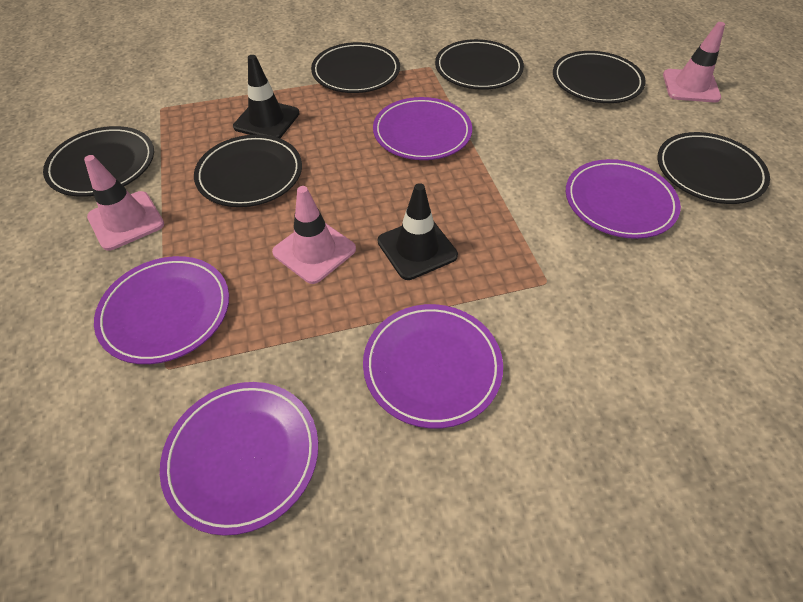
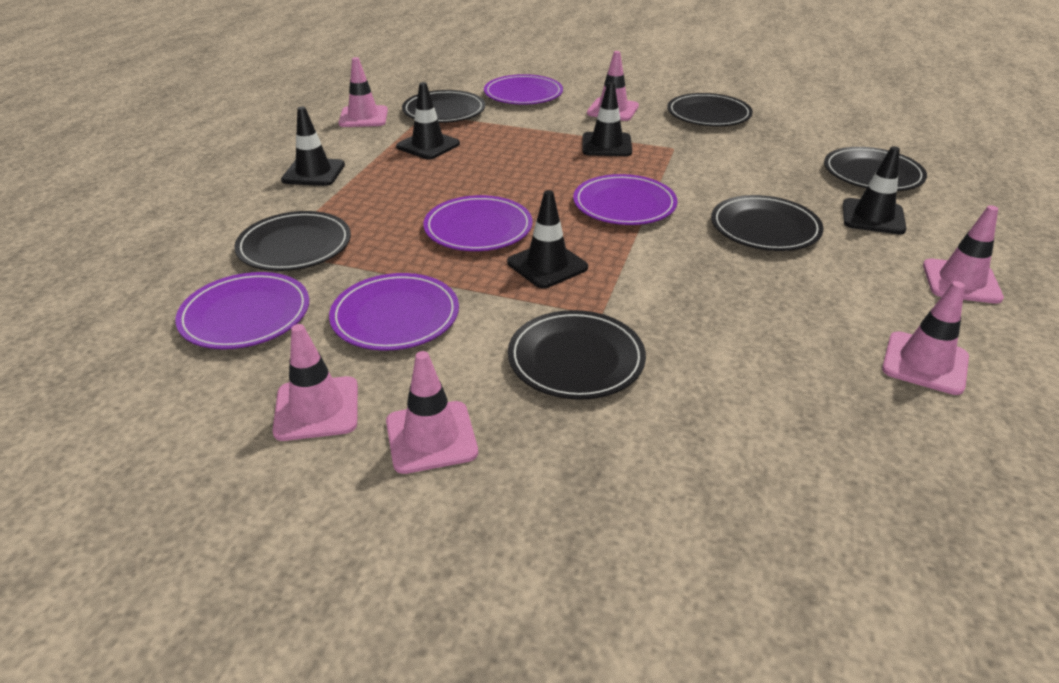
black traffic cone: 2 -> 5
pink traffic cone: 3 -> 6

